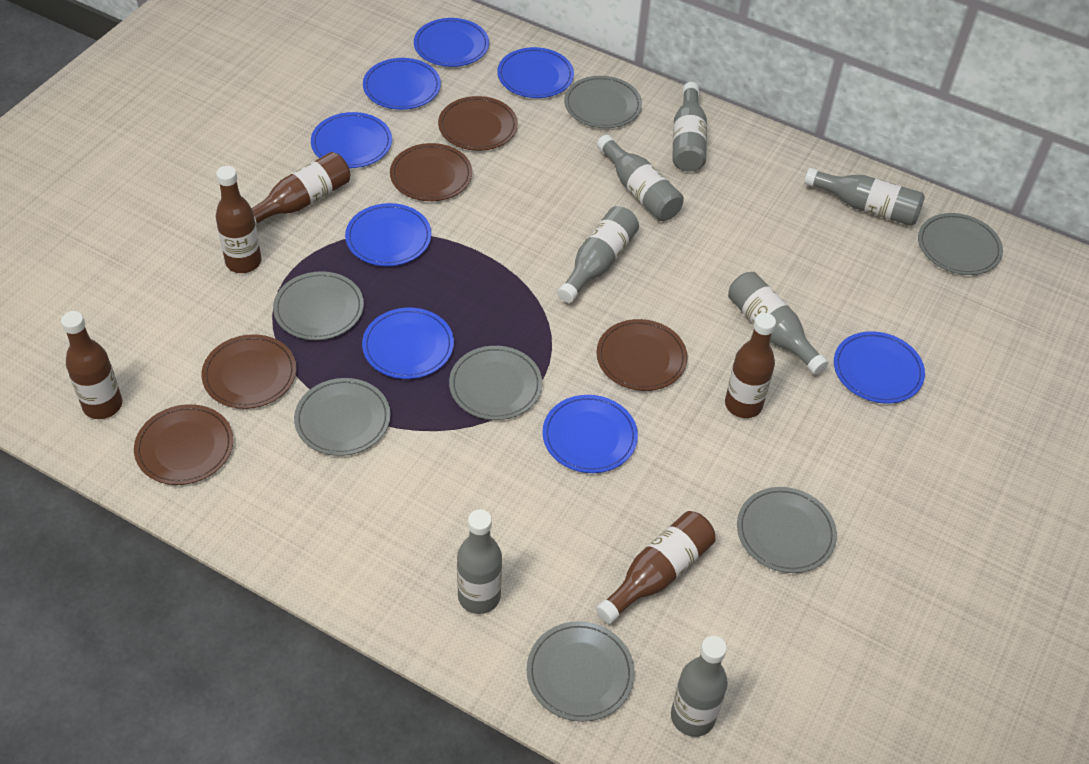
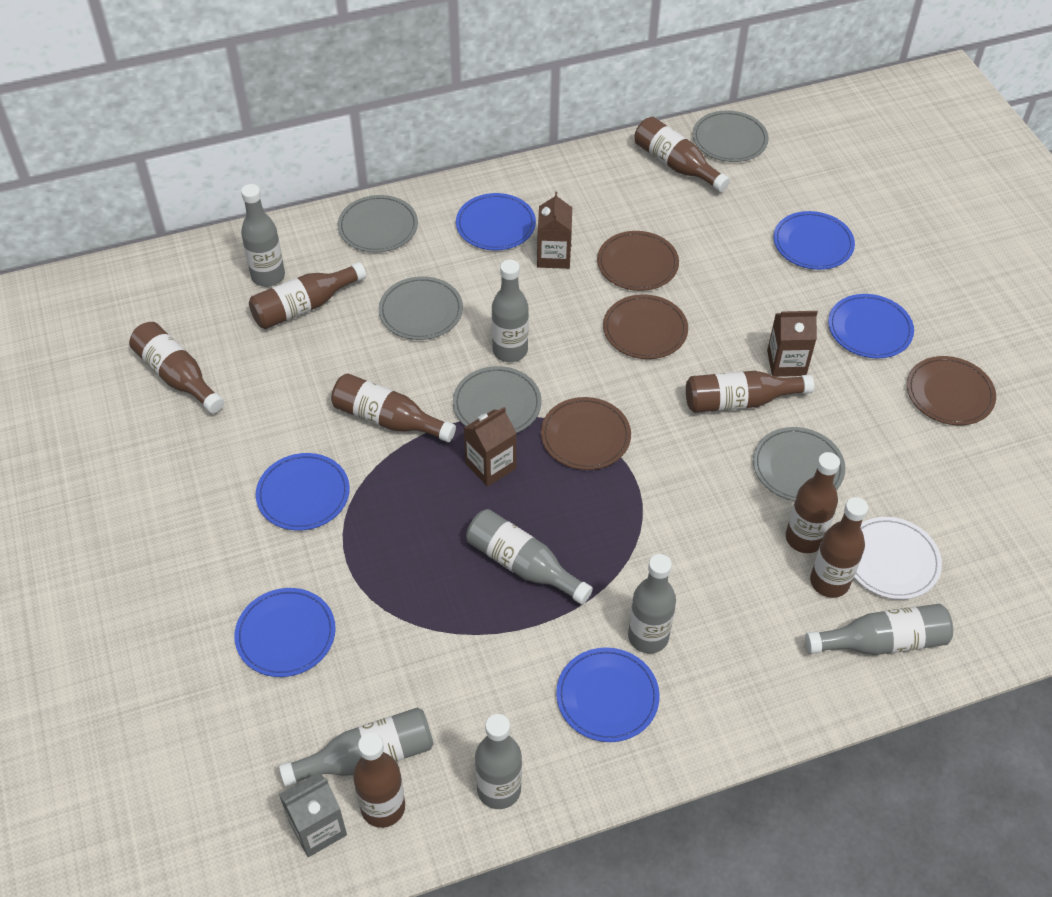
blue plate: 8 -> 6
brown bottle: 5 -> 8
brown carton: 0 -> 3
brown plate: 5 -> 4
grey carton: 0 -> 1
grey plate: 7 -> 5
white plate: 0 -> 1

